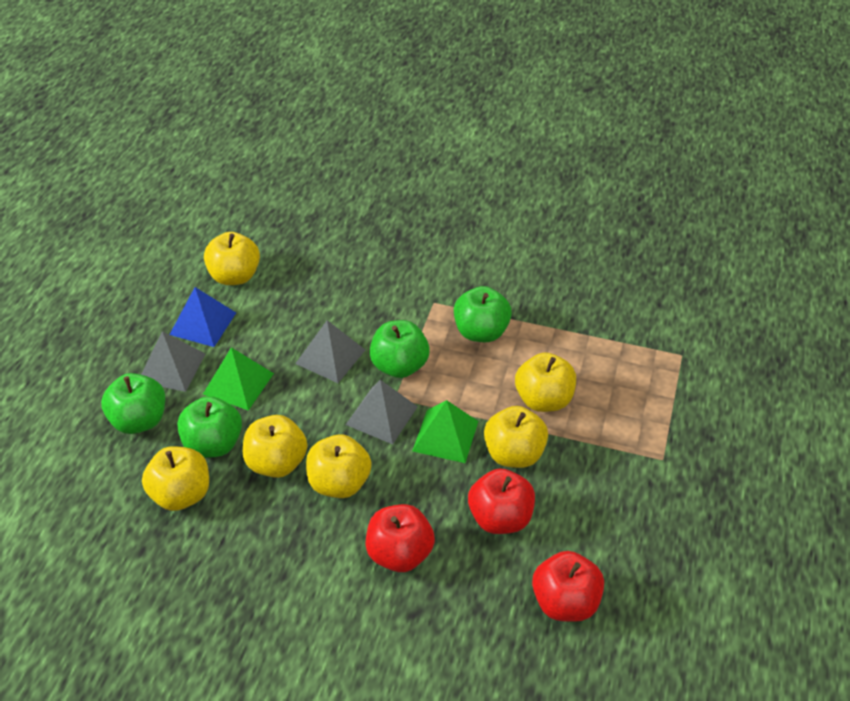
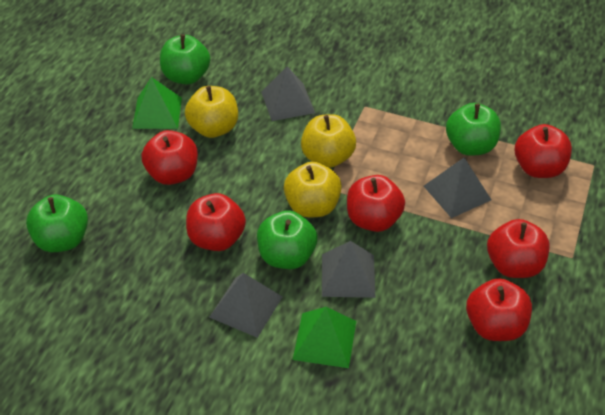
blue pyramid: 1 -> 0
grey pyramid: 3 -> 4
red apple: 3 -> 6
yellow apple: 6 -> 3

